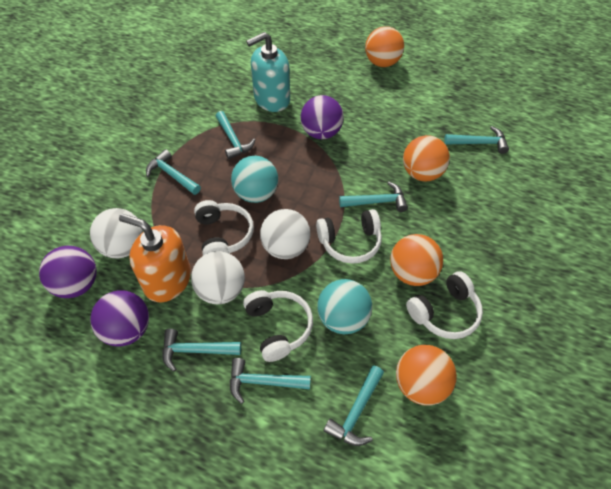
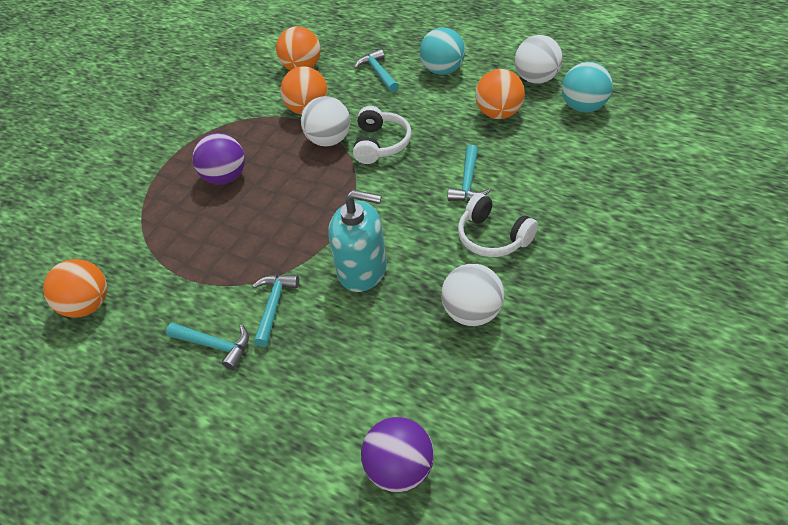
orange soap dispenser: 1 -> 0
purple ball: 3 -> 2
turquoise hammer: 7 -> 4
white headphones: 4 -> 2

